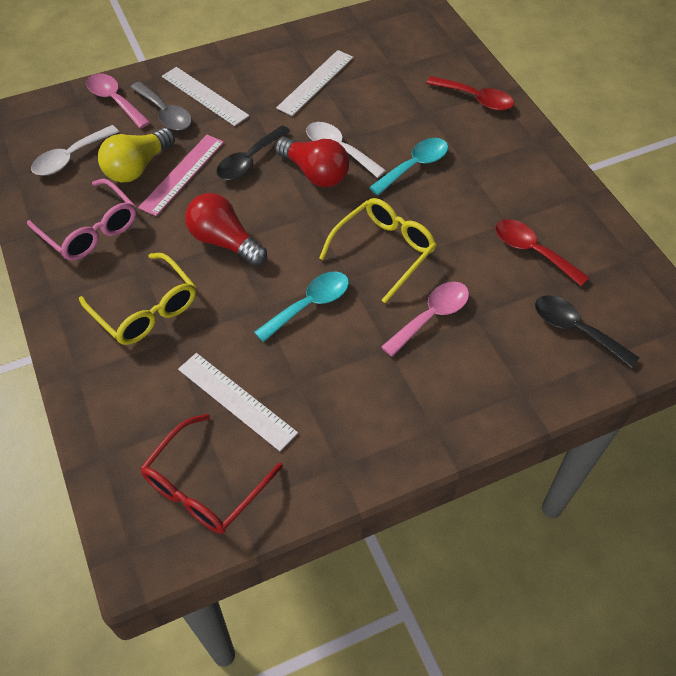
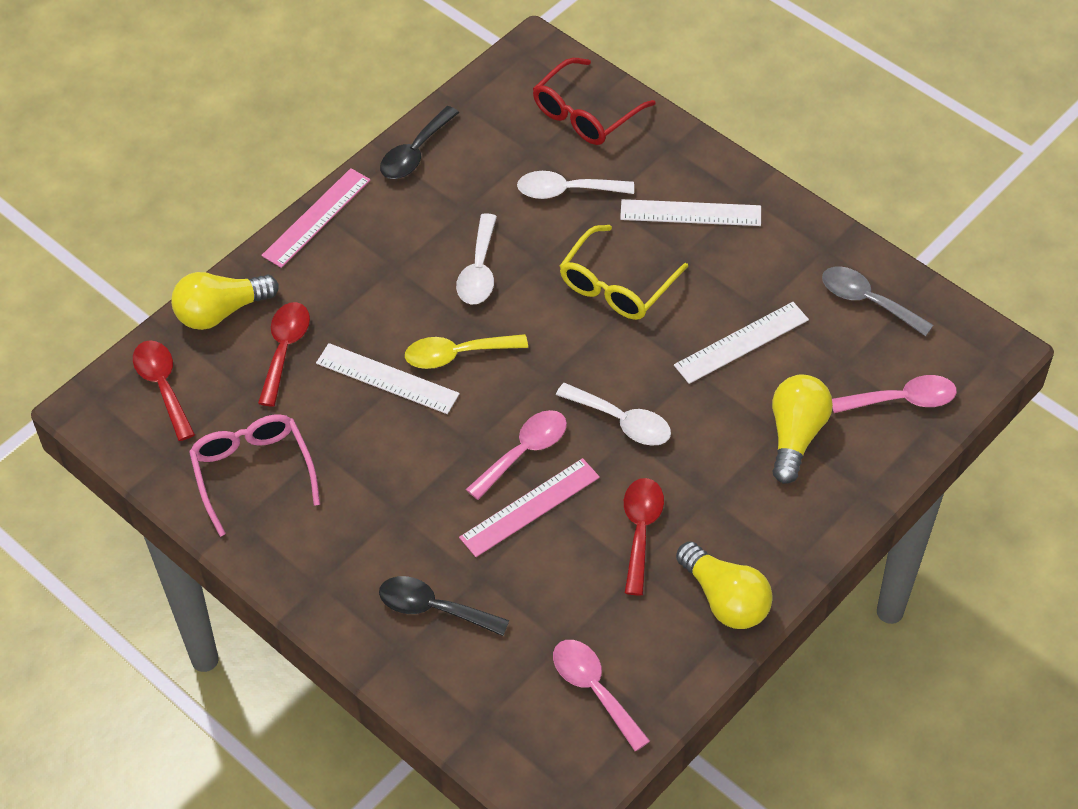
pink ruler: 1 -> 2
pink spoon: 2 -> 3
red light bulb: 2 -> 0
red spoon: 2 -> 3
turquoise spoon: 2 -> 0
white spoon: 2 -> 3
yellow glasses: 2 -> 1
yellow light bulb: 1 -> 3
yellow spoon: 0 -> 1

